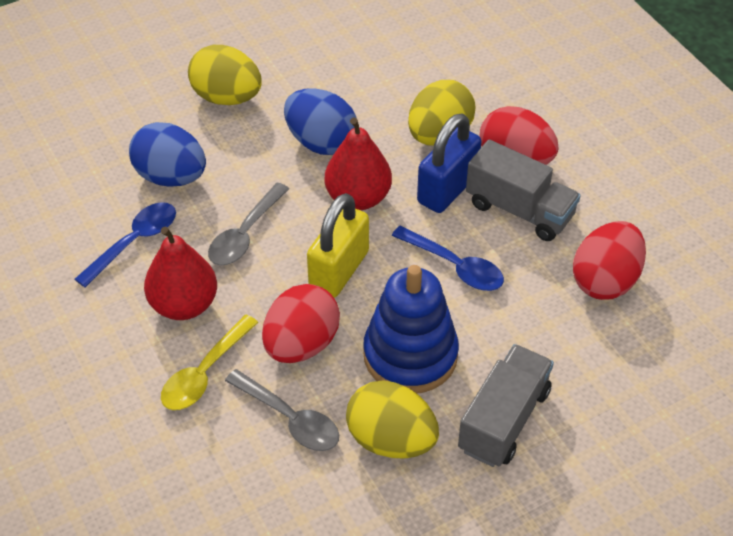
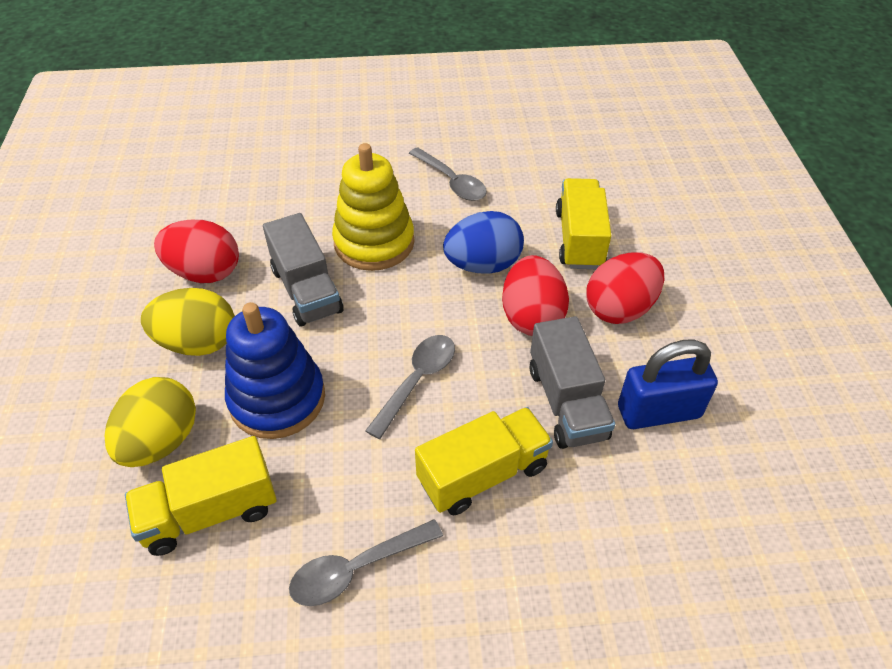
blue egg: 2 -> 1
blue spoon: 2 -> 0
grey spoon: 2 -> 3
red pear: 2 -> 0
yellow egg: 3 -> 2
yellow padlock: 1 -> 0
yellow spoon: 1 -> 0
yellow stacking toy: 0 -> 1
yellow truck: 0 -> 3

